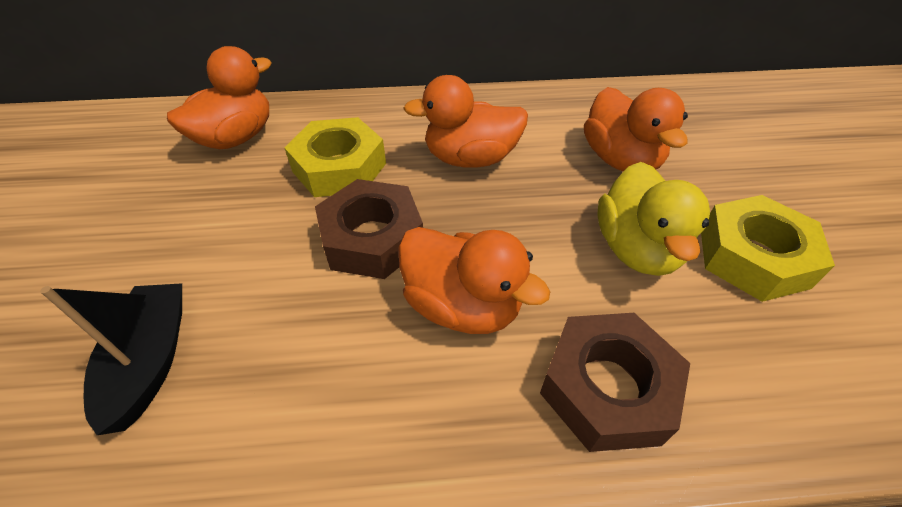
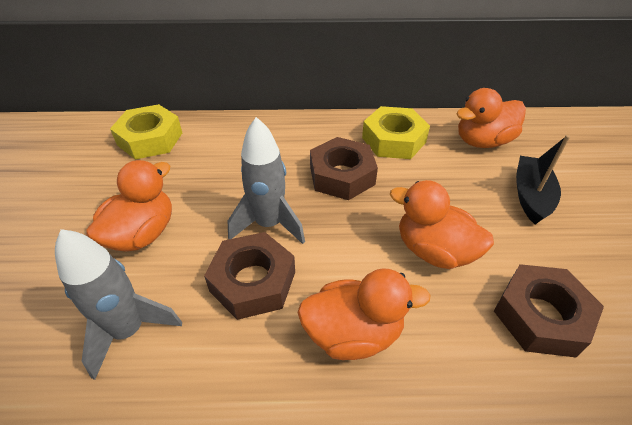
brown nut: 2 -> 3
grey rocket: 0 -> 2
yellow duck: 1 -> 0

